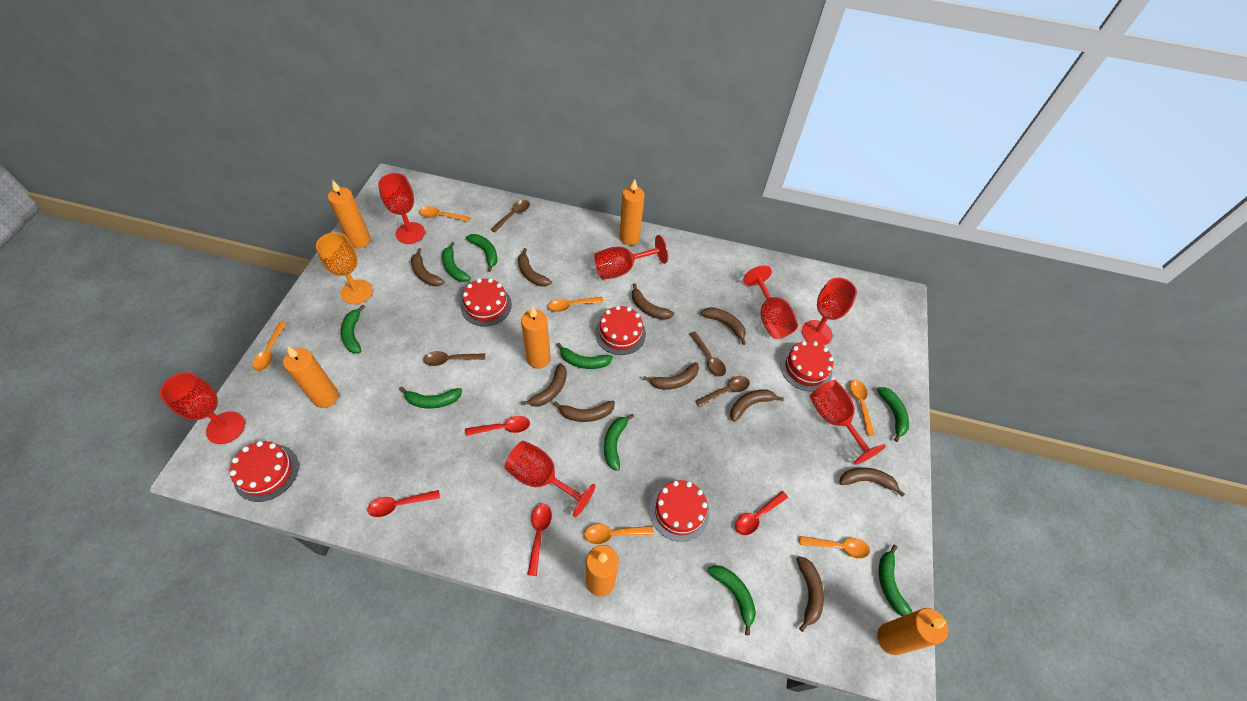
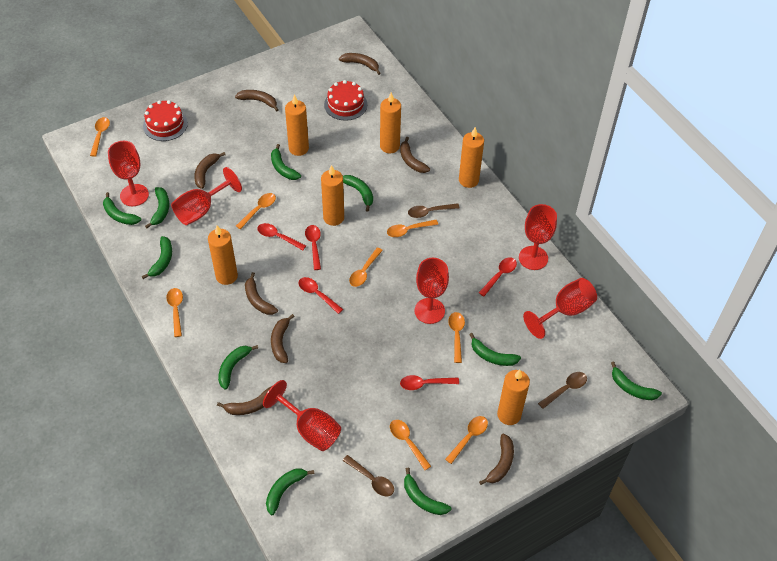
brown banana: 10 -> 8
brown spoon: 4 -> 3
green banana: 9 -> 10
orange goblet: 1 -> 0
orange spoon: 6 -> 8
red cake: 5 -> 2
red goblet: 7 -> 6
red spoon: 4 -> 5

